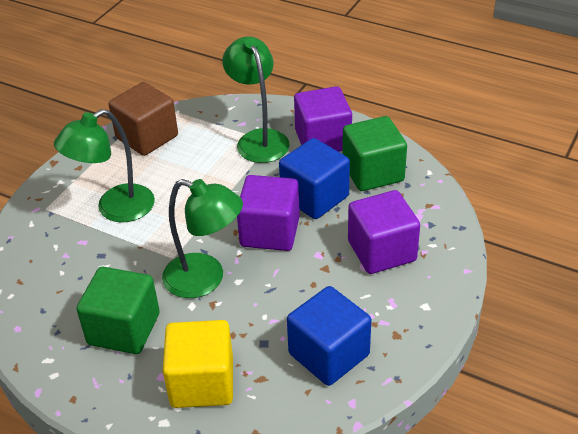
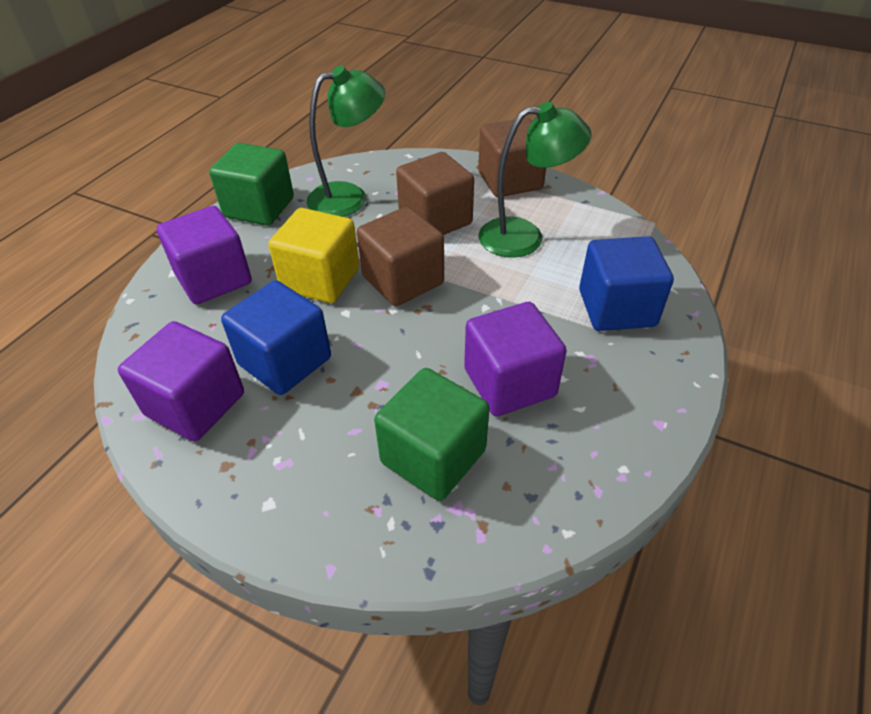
brown cube: 1 -> 3
green lamp: 3 -> 2

